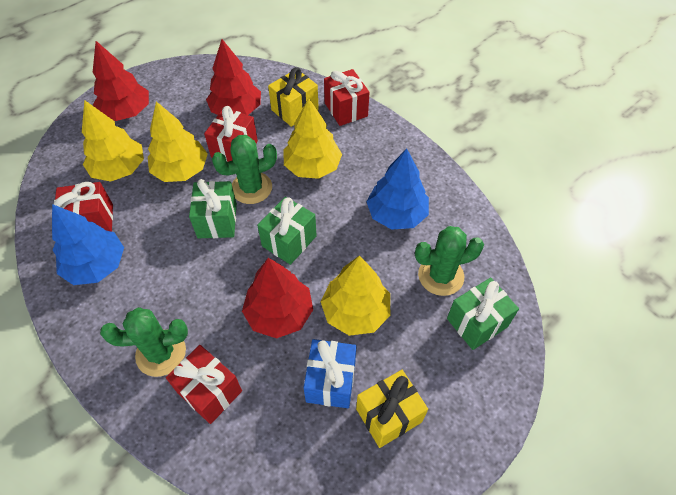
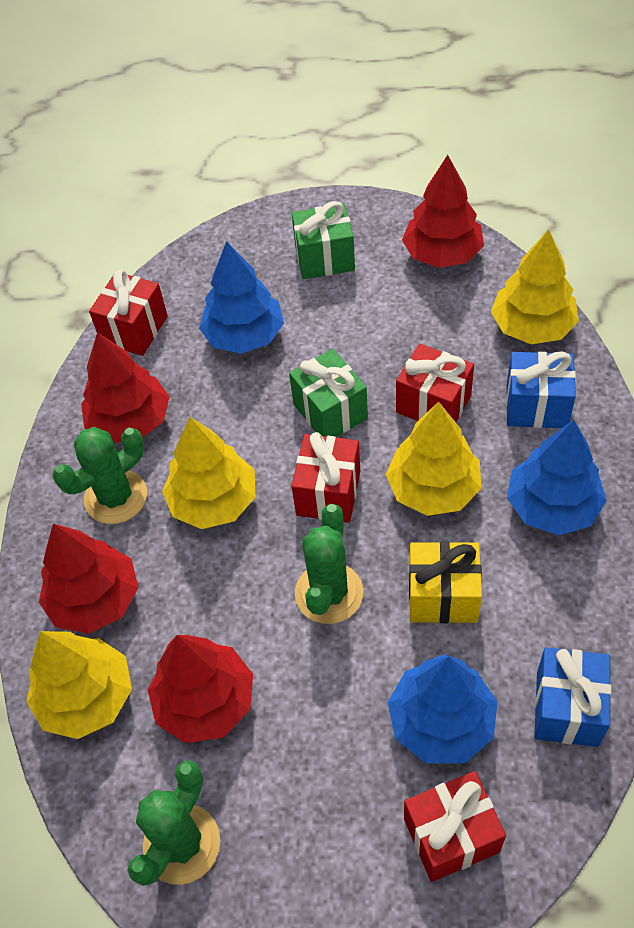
blue gift: 1 -> 2
blue tree: 2 -> 3
green gift: 3 -> 2
red tree: 3 -> 4
yellow gift: 2 -> 1

